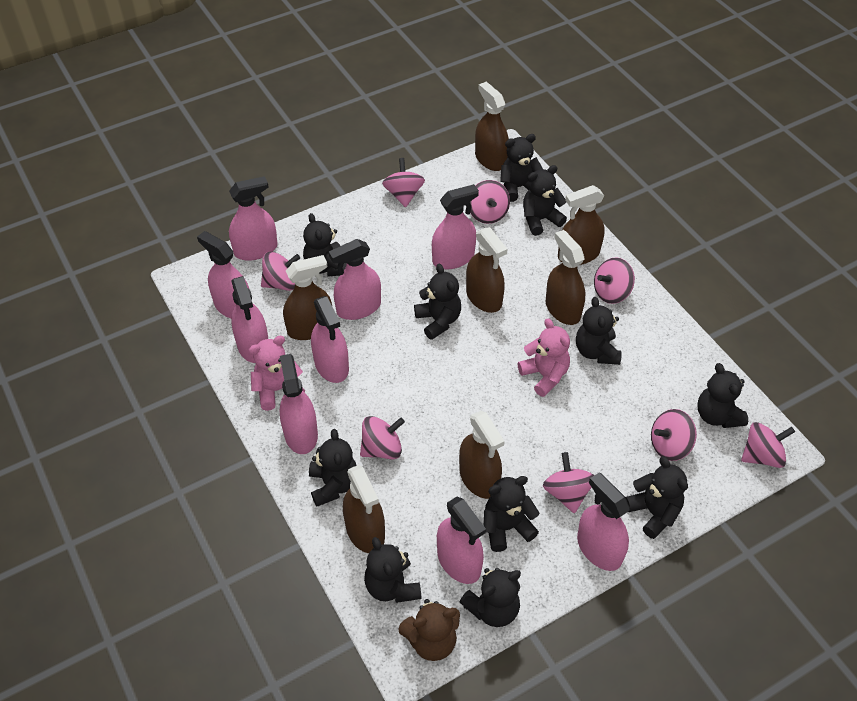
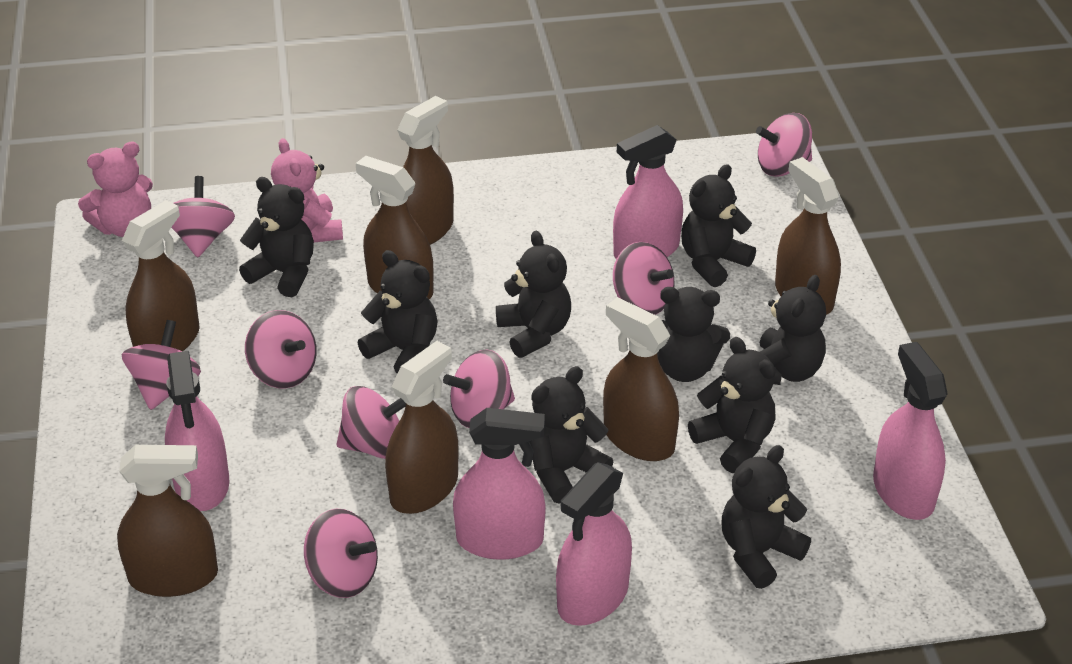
black teddy bear: 11 -> 9
brown teddy bear: 1 -> 0
pink spray bottle: 9 -> 5

